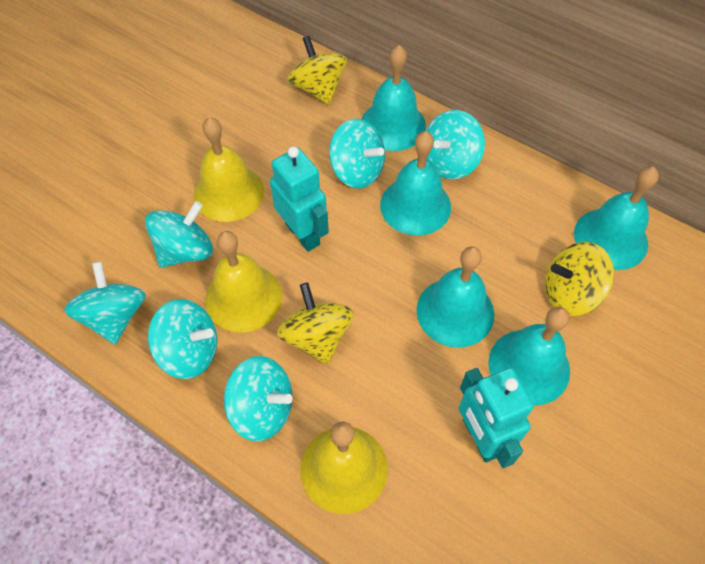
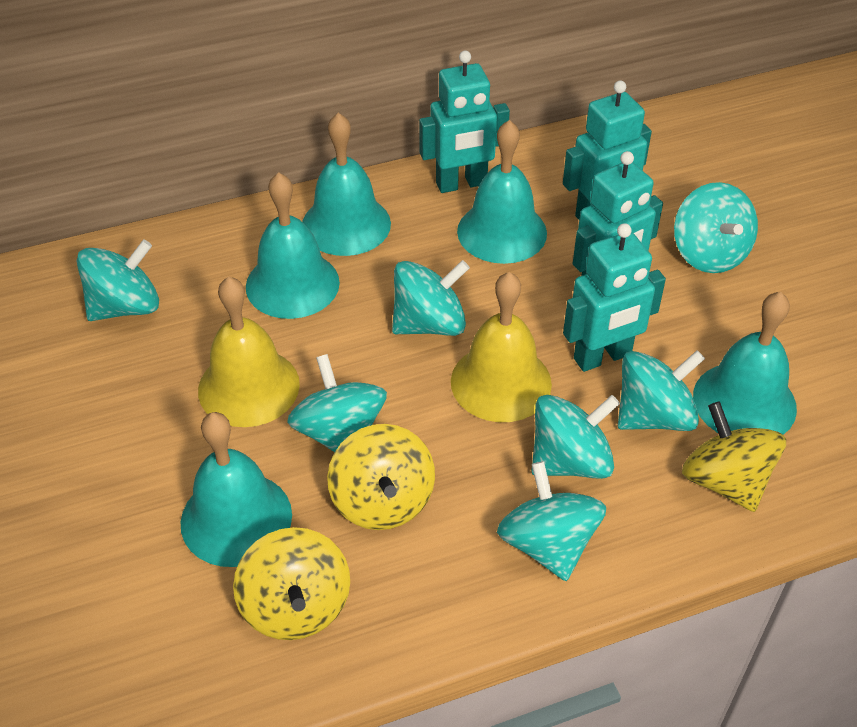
turquoise robot: 2 -> 4
turquoise spinning top: 6 -> 7
yellow bell: 3 -> 2

